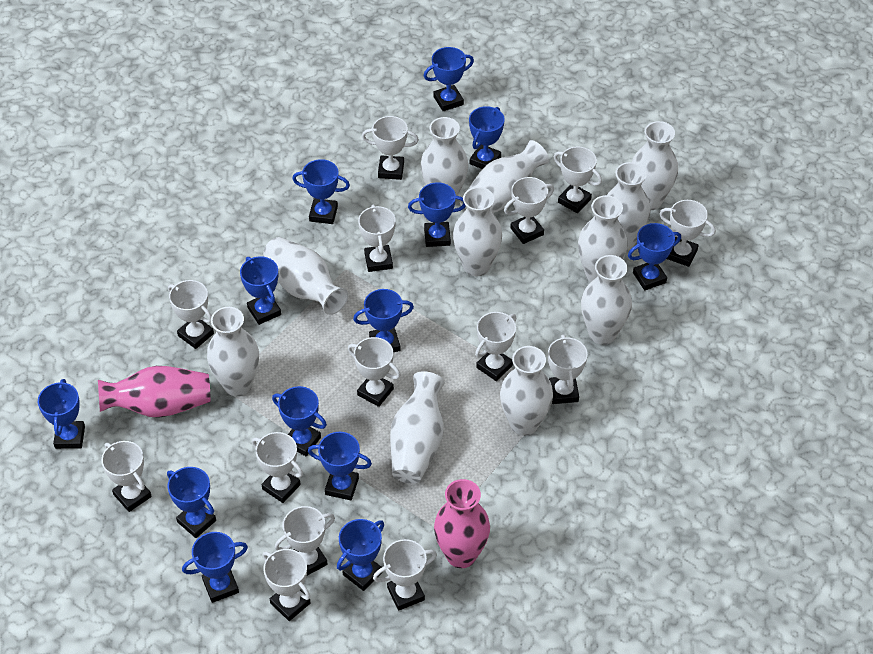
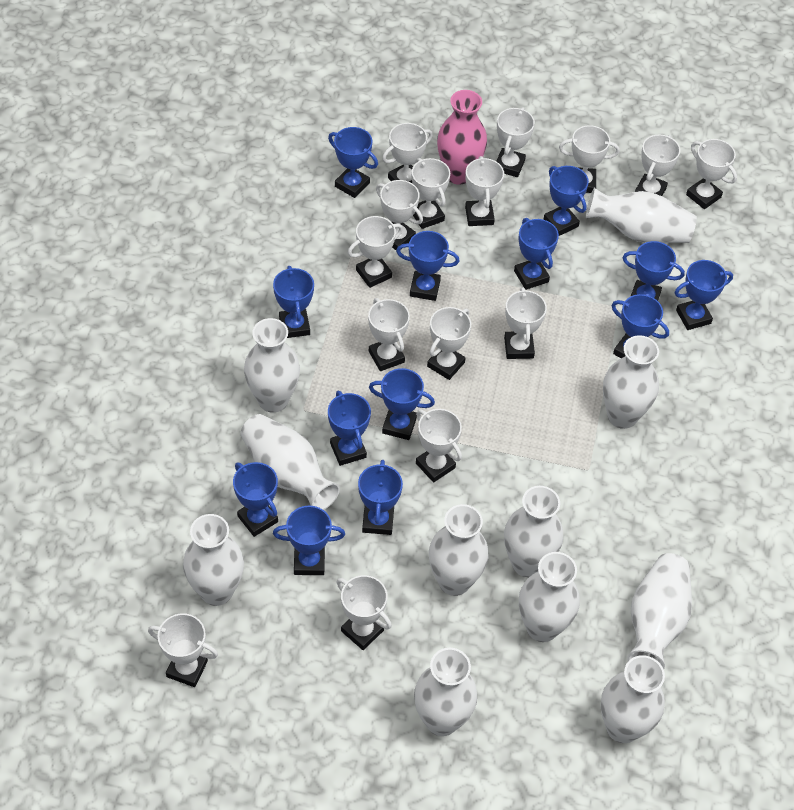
pink vase: 2 -> 1
white trophy: 14 -> 15

